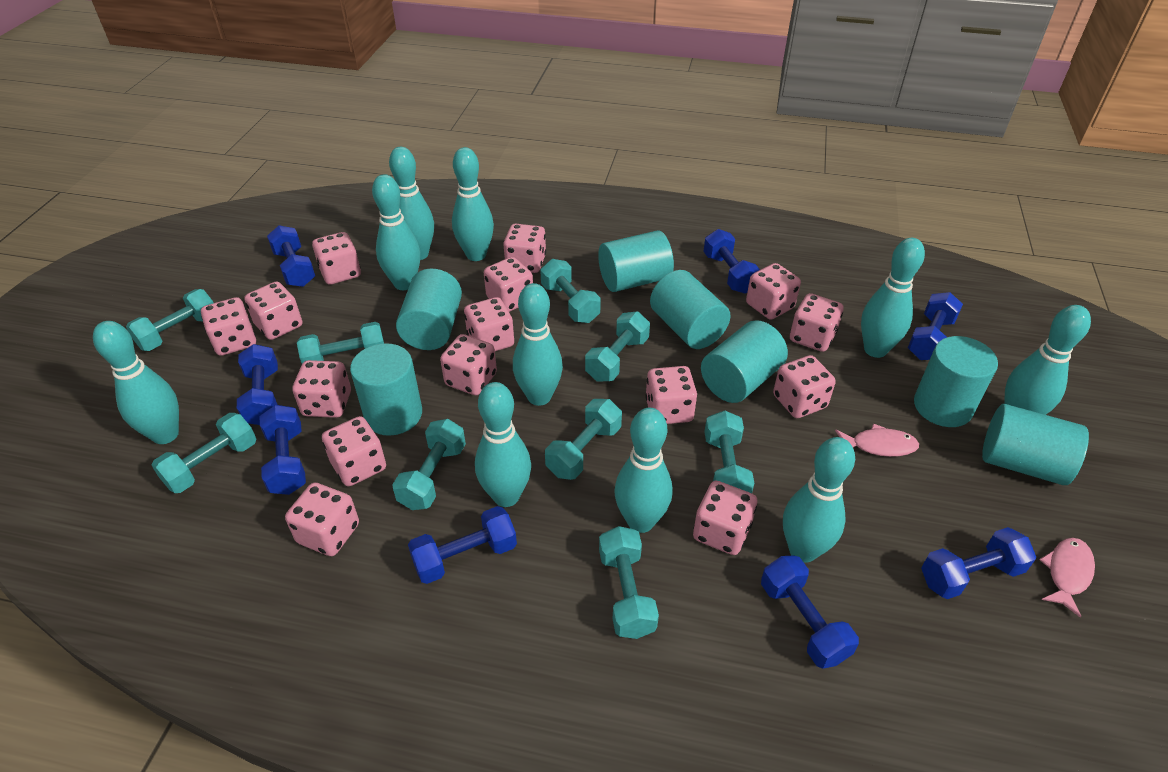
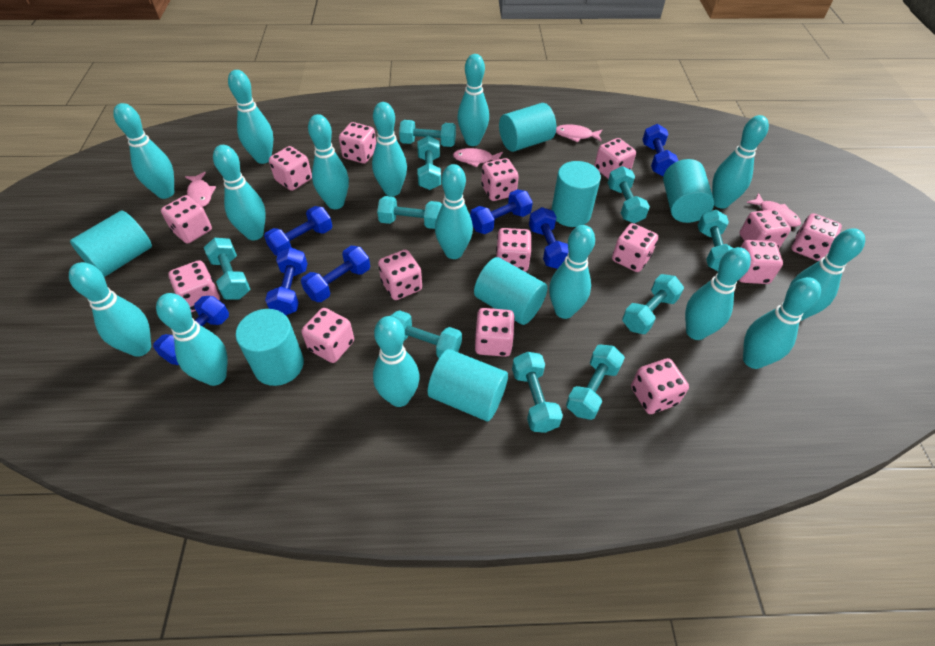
blue dumbbell: 8 -> 7
pink fish: 2 -> 4
turquoise bowling pin: 10 -> 15
turquoise dumbbell: 9 -> 10

